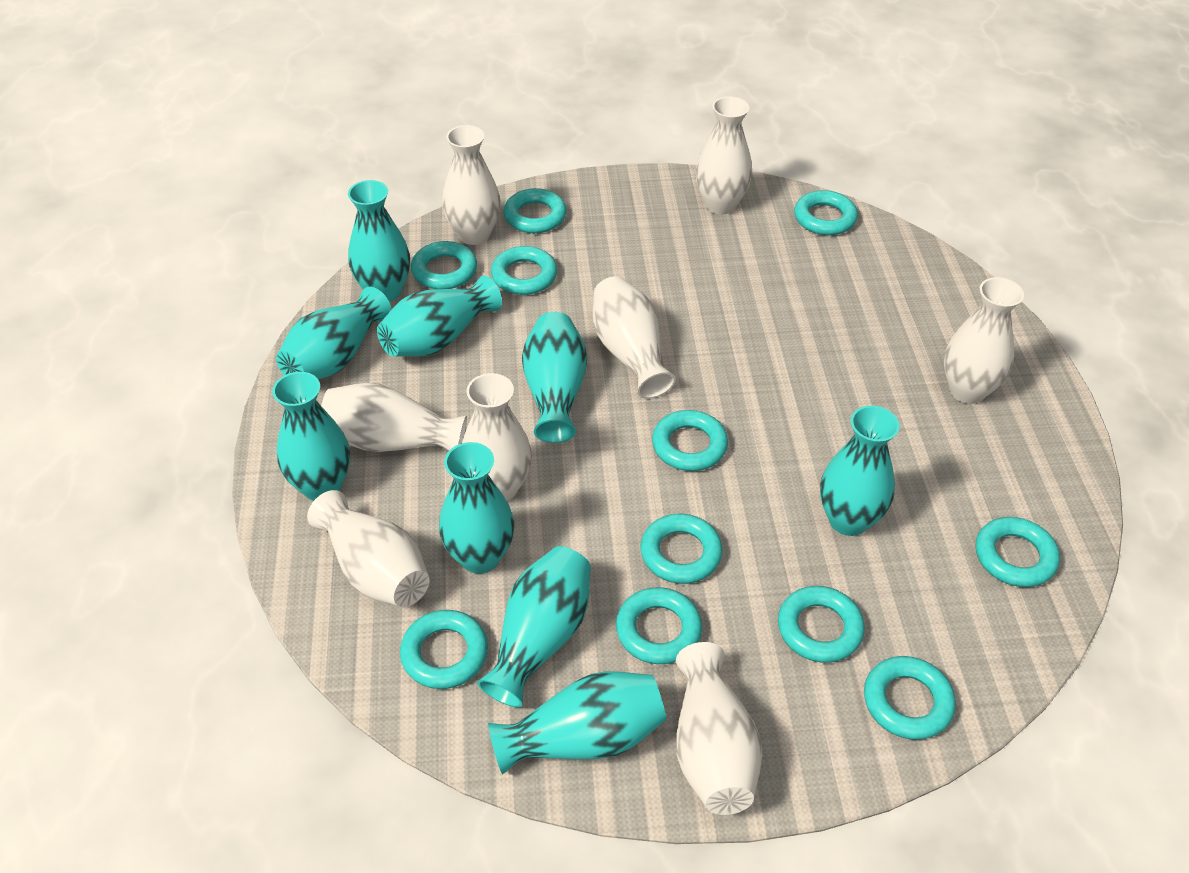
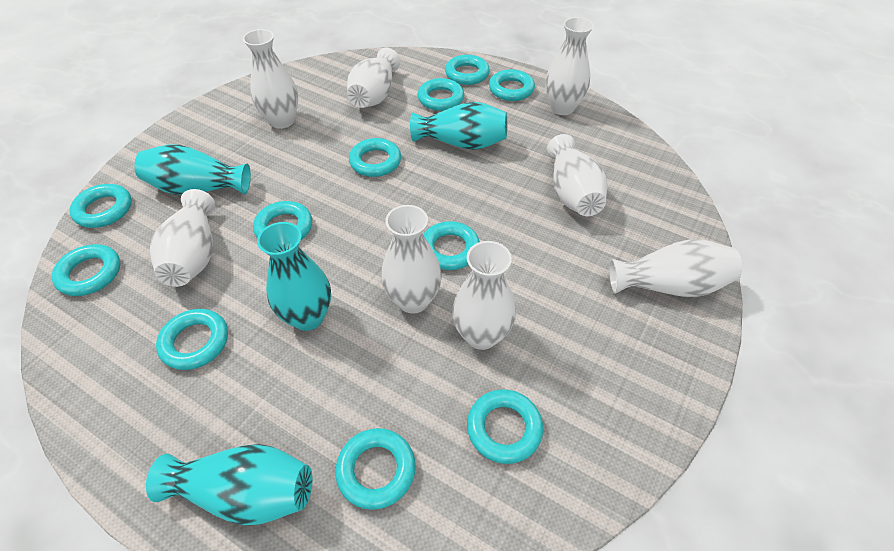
turquoise vase: 9 -> 4

